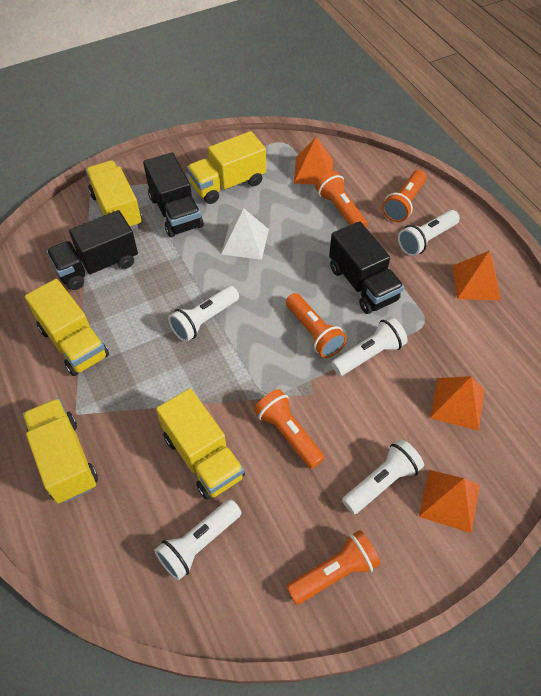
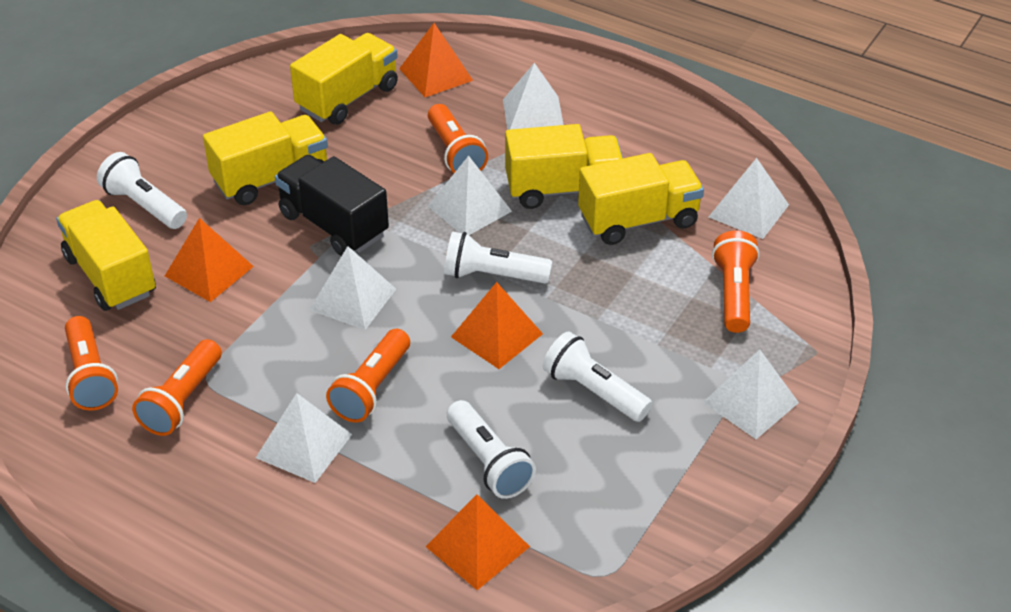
black truck: 3 -> 1
white flashlight: 5 -> 4
white pyramid: 1 -> 6

